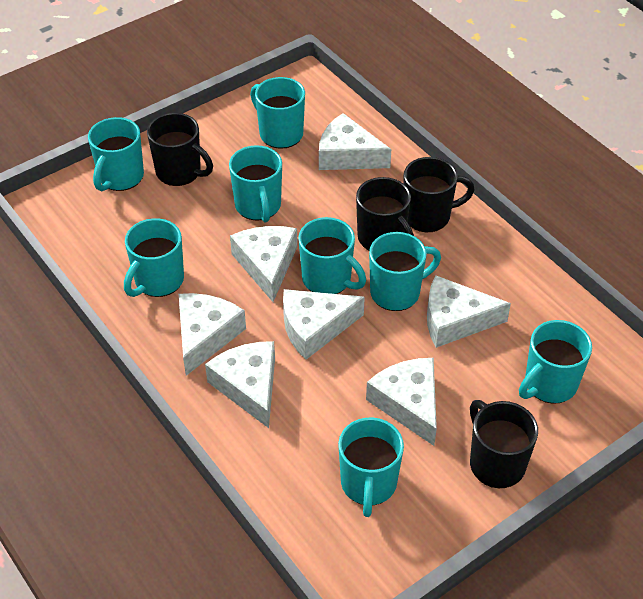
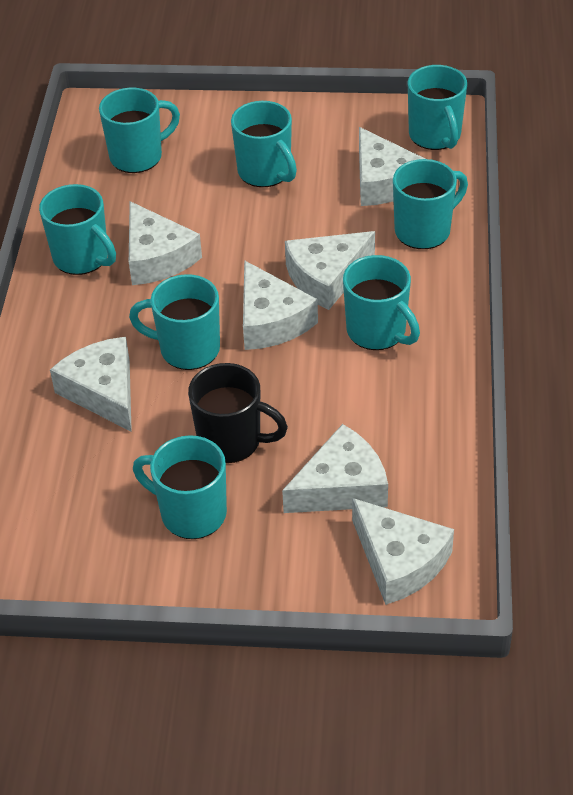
black mug: 4 -> 1

